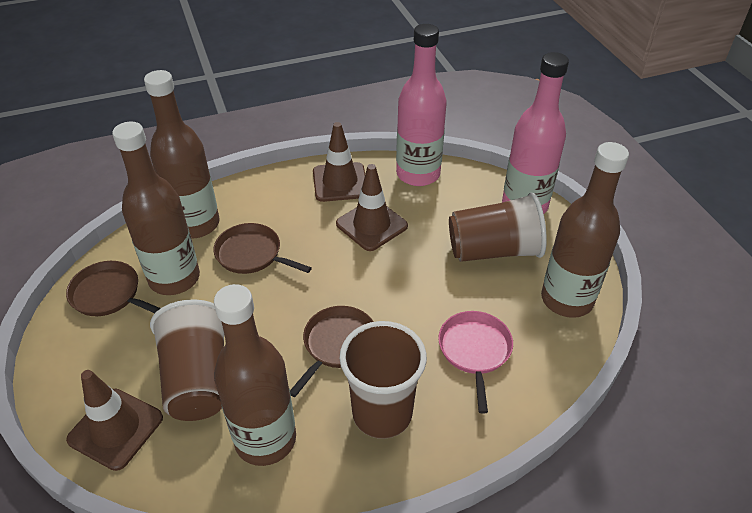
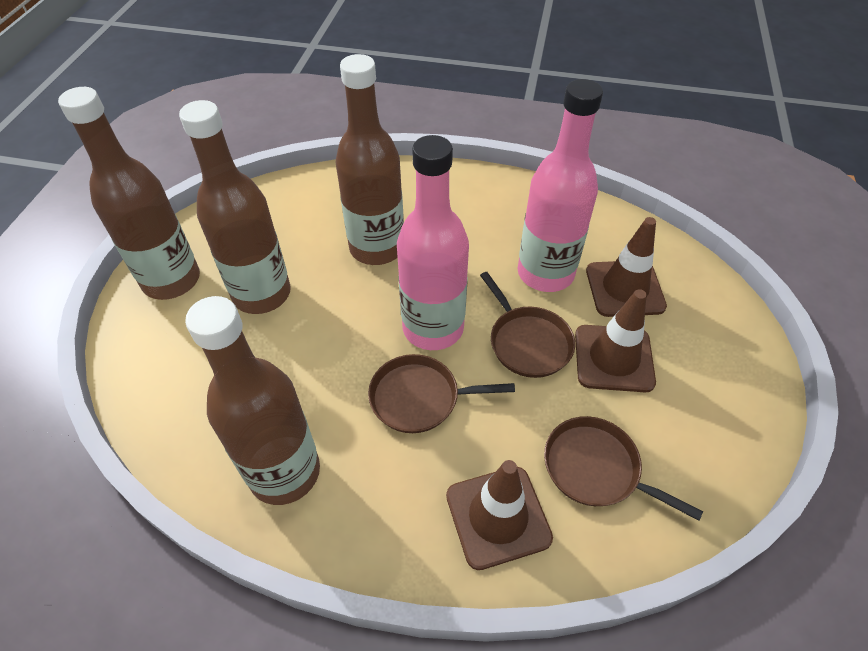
brown cup: 3 -> 0
pink pan: 1 -> 0

